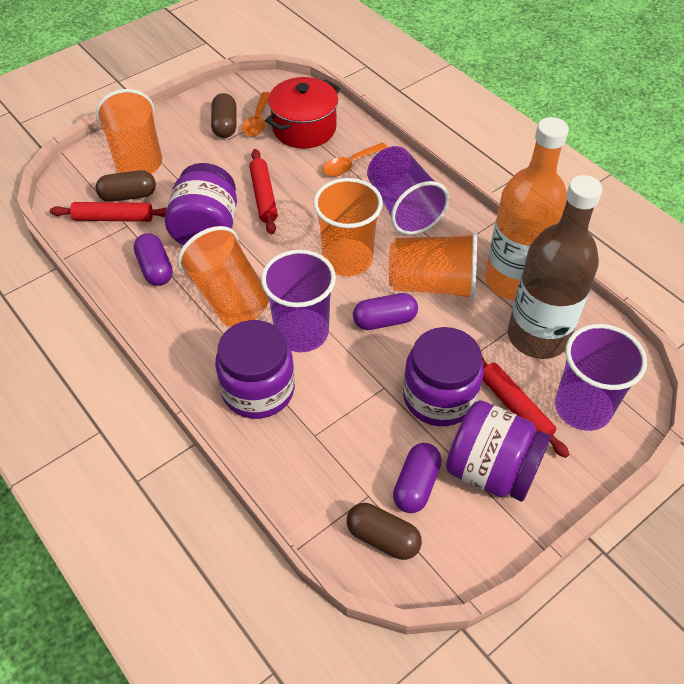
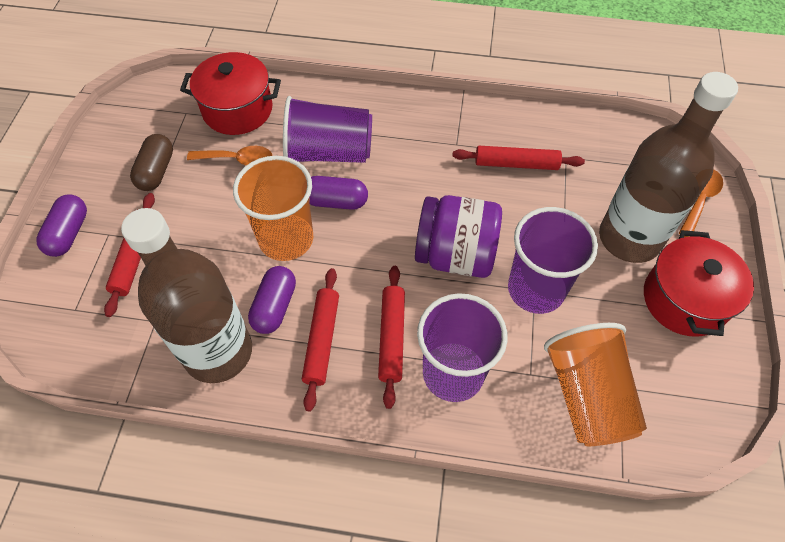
brown bottle: 1 -> 2
brown capsule: 3 -> 1
orange bottle: 1 -> 0
orange cup: 4 -> 2
purple jar: 4 -> 1
red pot: 1 -> 2
red rolling pin: 3 -> 4

